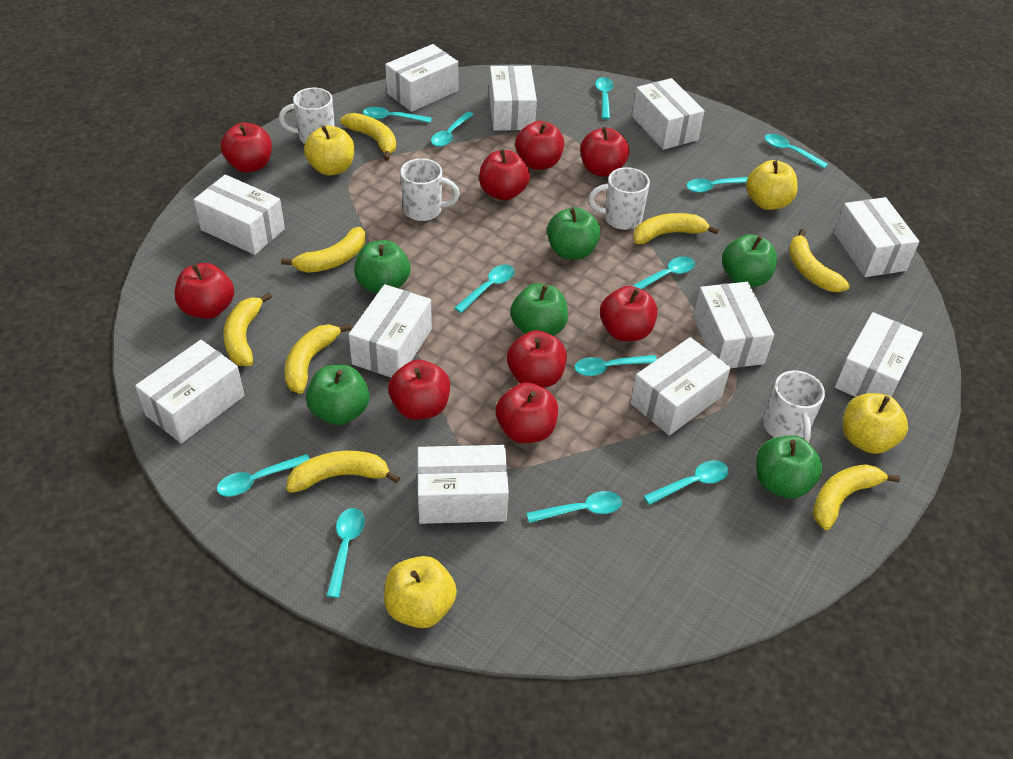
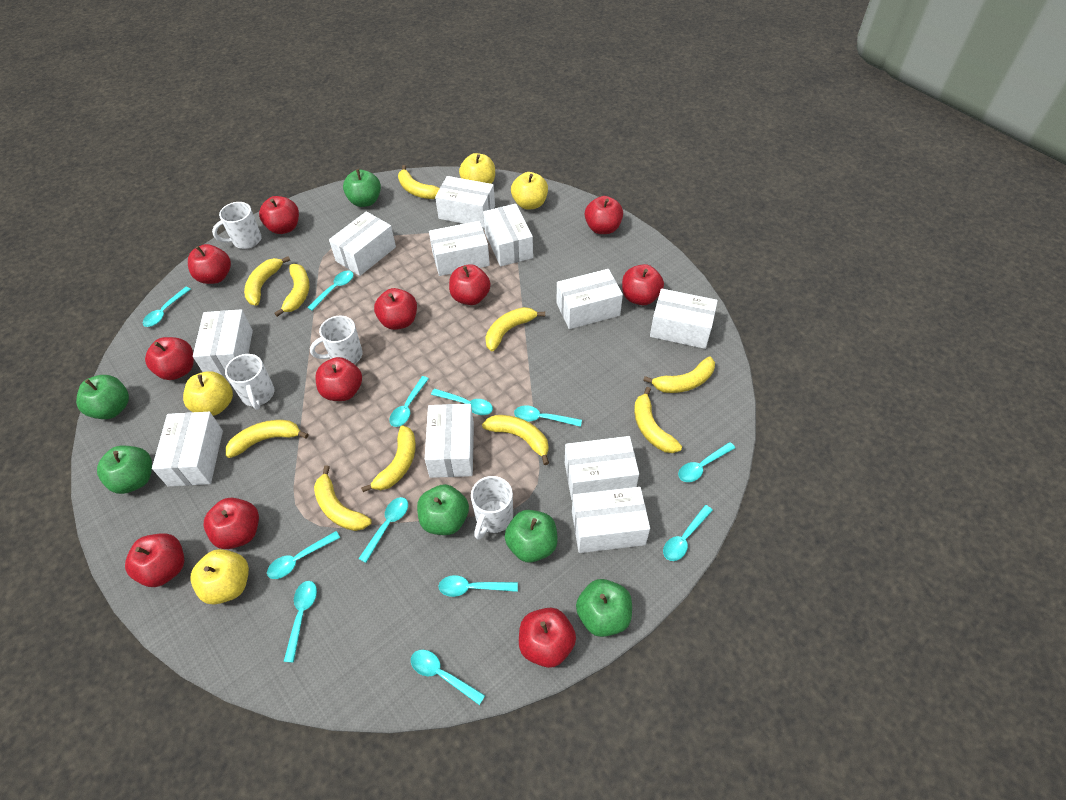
red apple: 9 -> 11
yellow banana: 8 -> 10

